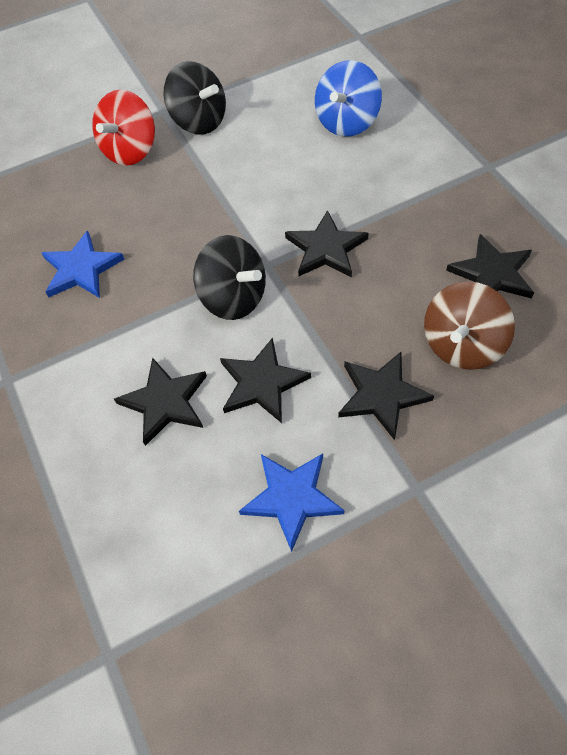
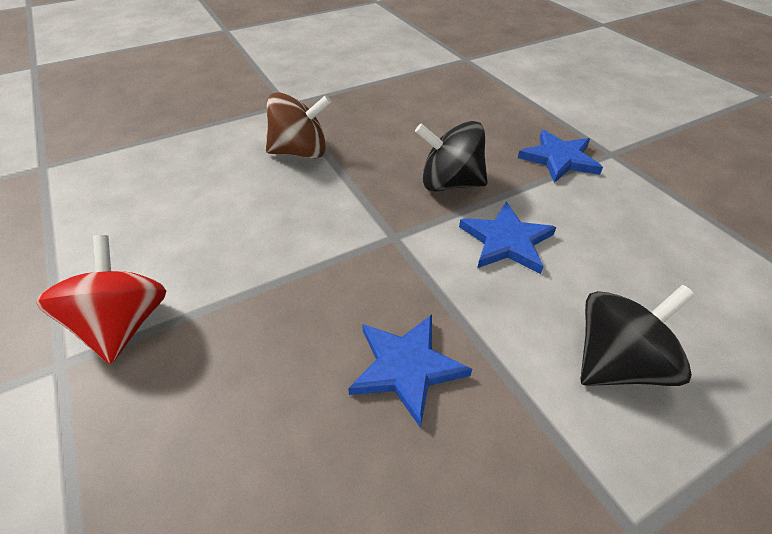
black star: 5 -> 0
blue spinning top: 1 -> 0
blue star: 2 -> 3

